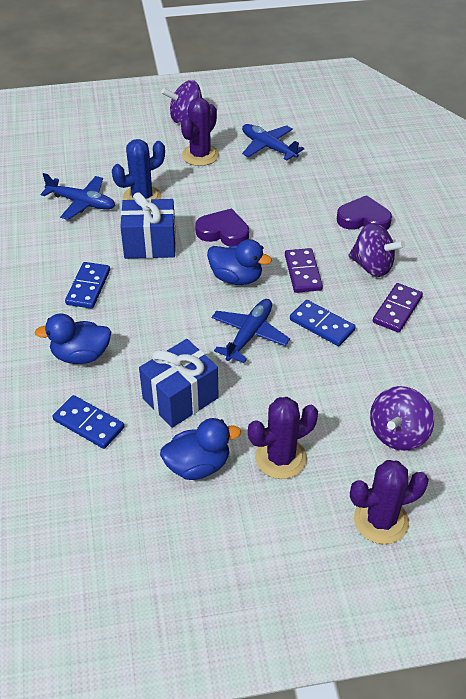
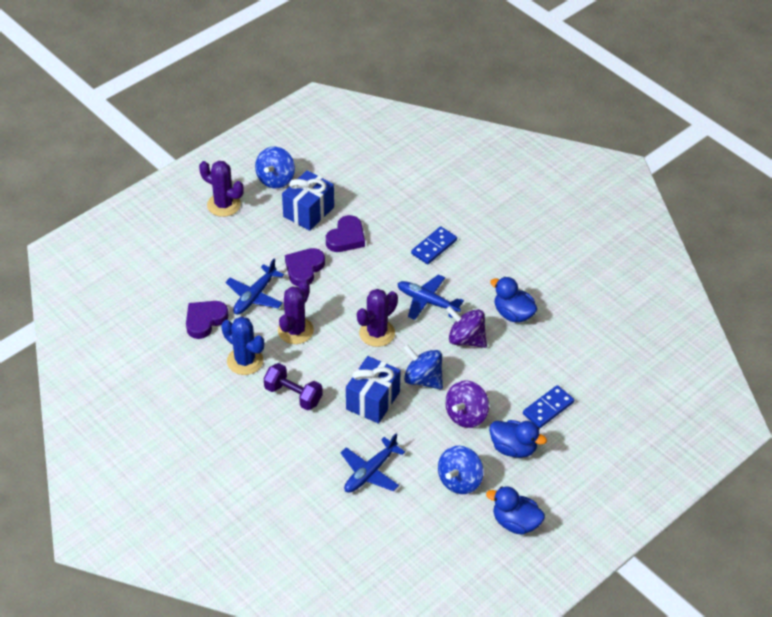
blue domino: 3 -> 2
blue spinning top: 0 -> 3
purple domino: 2 -> 0
purple dumbbell: 0 -> 1
purple heart: 2 -> 3
purple spinning top: 3 -> 2

